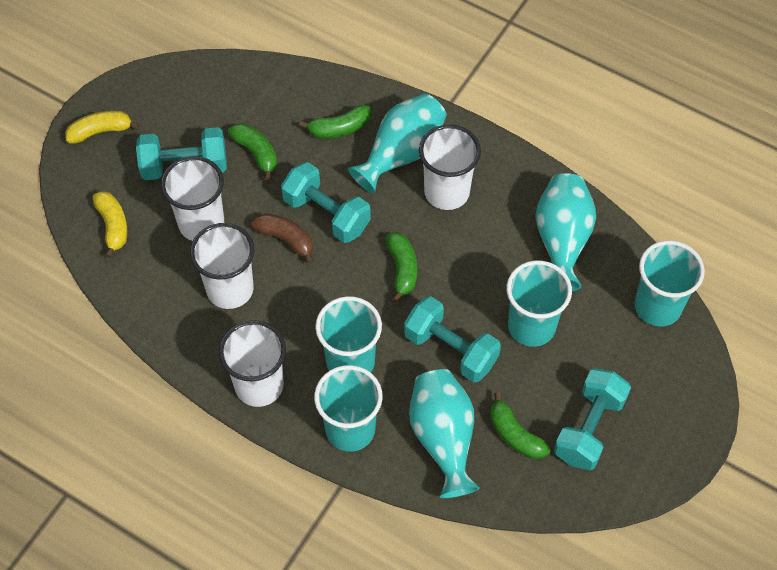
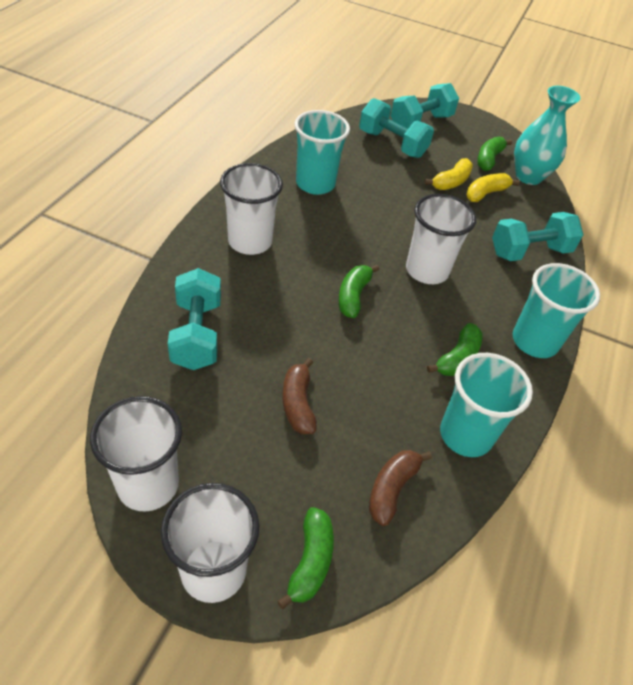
brown banana: 1 -> 2
turquoise cup: 4 -> 3
turquoise vase: 3 -> 1

